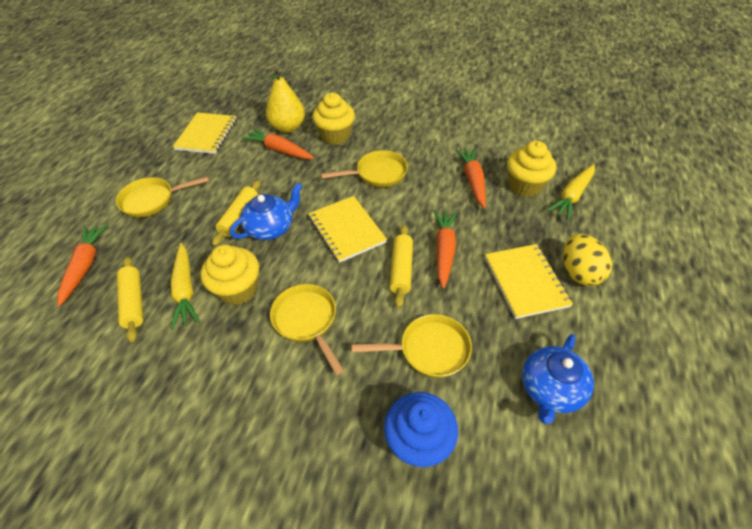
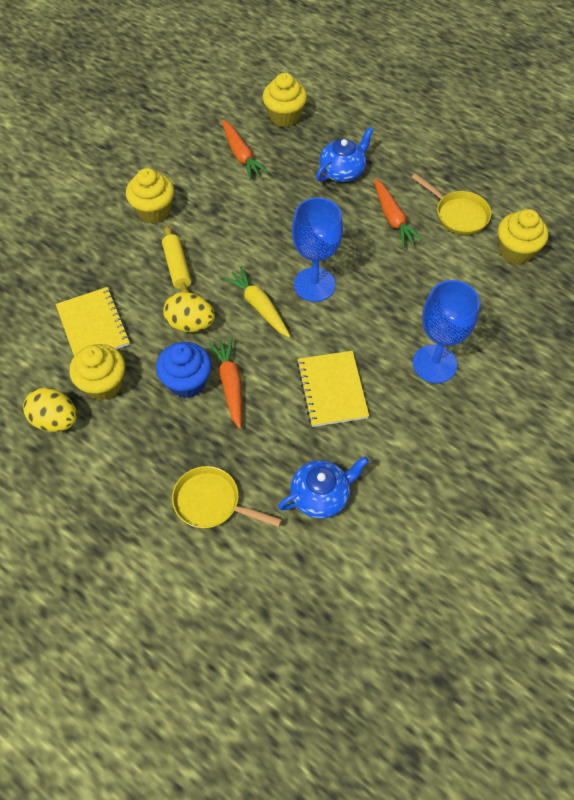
blue goblet: 0 -> 2
orange carrot: 4 -> 3
yellow carrot: 2 -> 1
yellow cupcake: 3 -> 4
yellow egg: 1 -> 2
yellow notebook: 3 -> 2
yellow pan: 4 -> 2
yellow pear: 1 -> 0
yellow rolling pin: 3 -> 1

